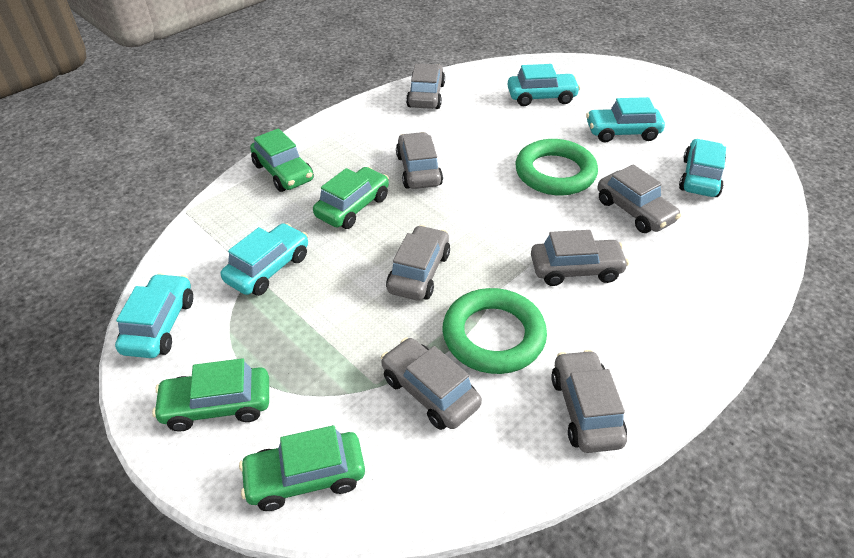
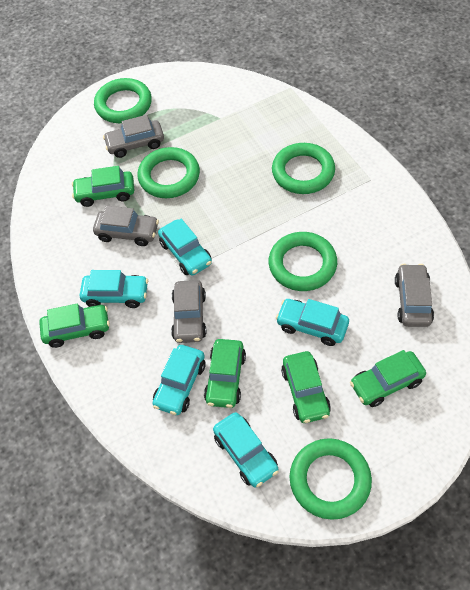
green car: 4 -> 5
green ring: 2 -> 5
grey car: 7 -> 4

